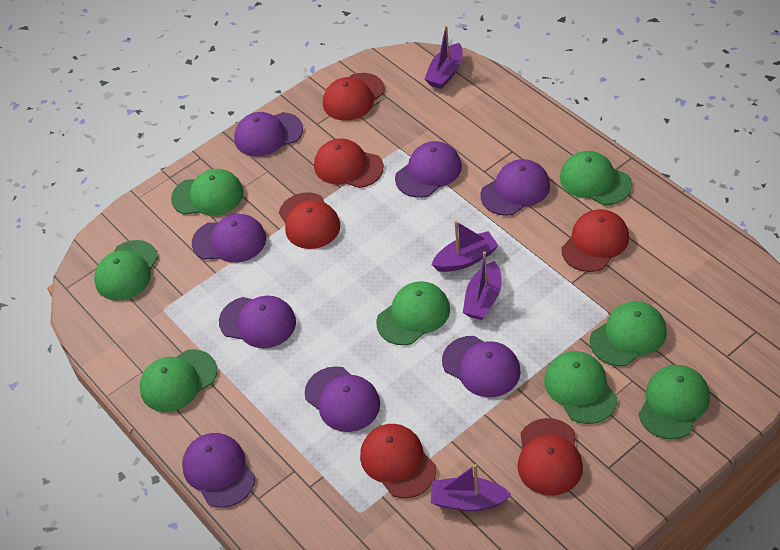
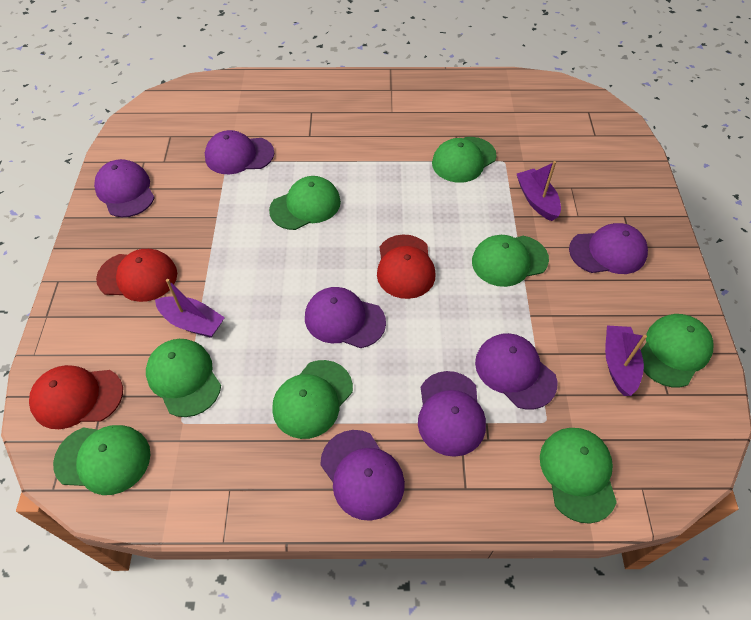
purple boat: 4 -> 3
purple cap: 8 -> 7
red cap: 6 -> 3

